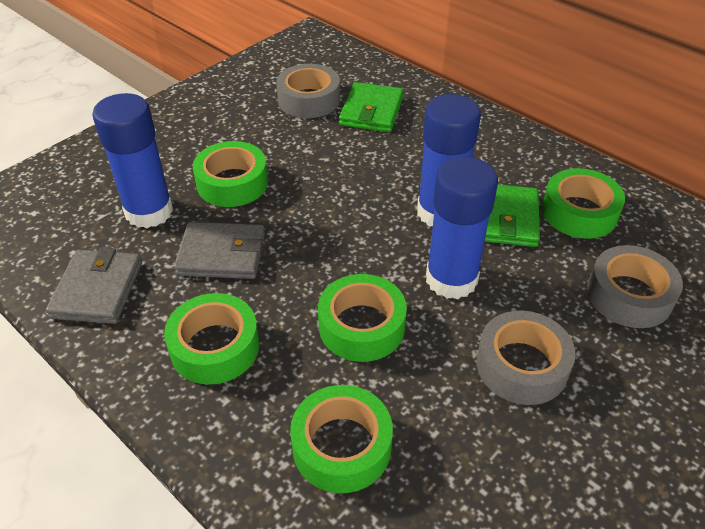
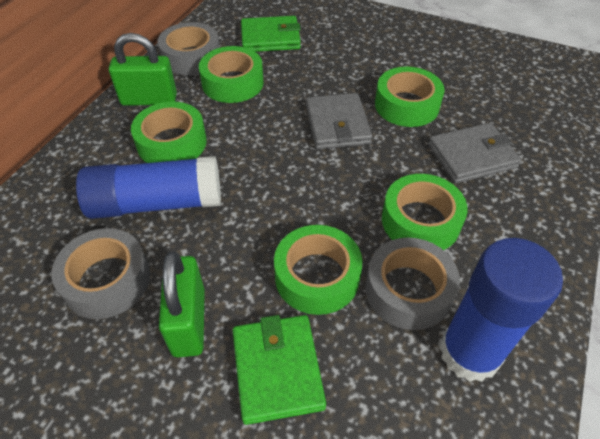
blue glue stick: 3 -> 2
green padlock: 0 -> 2

